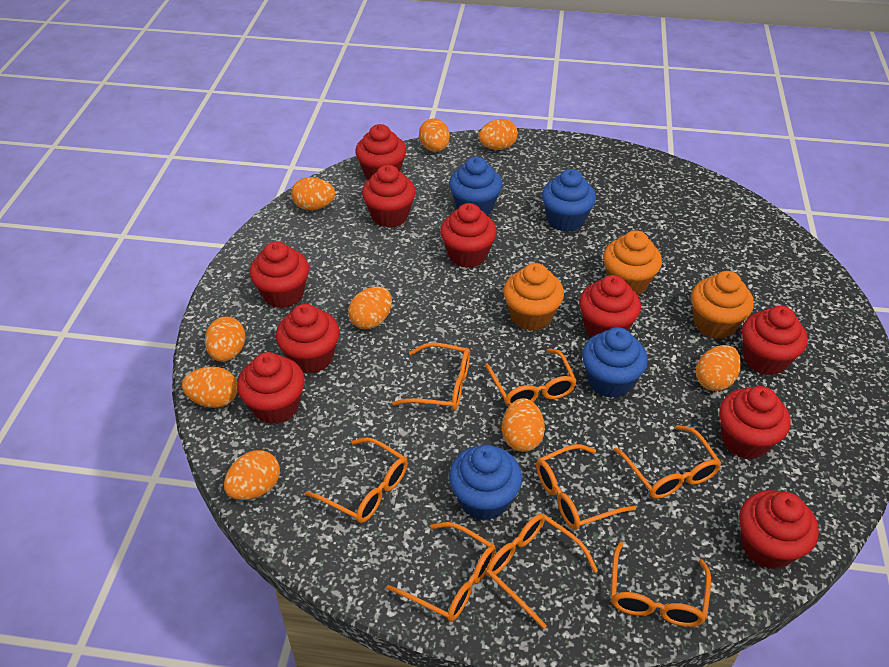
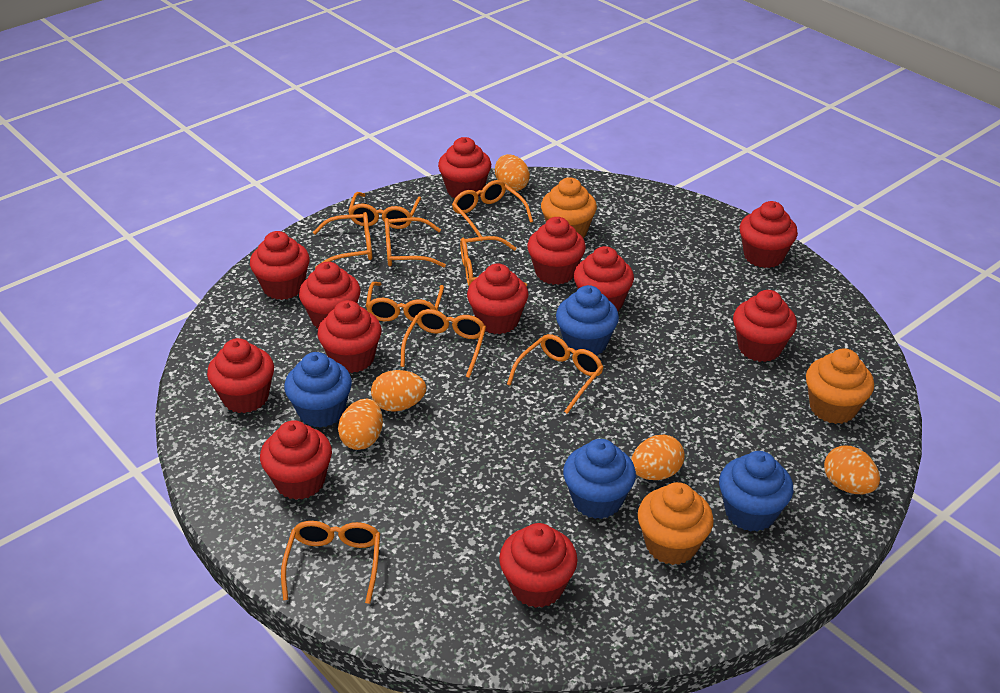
orange egg: 9 -> 5
orange glasses: 8 -> 9
red cupcake: 10 -> 12

